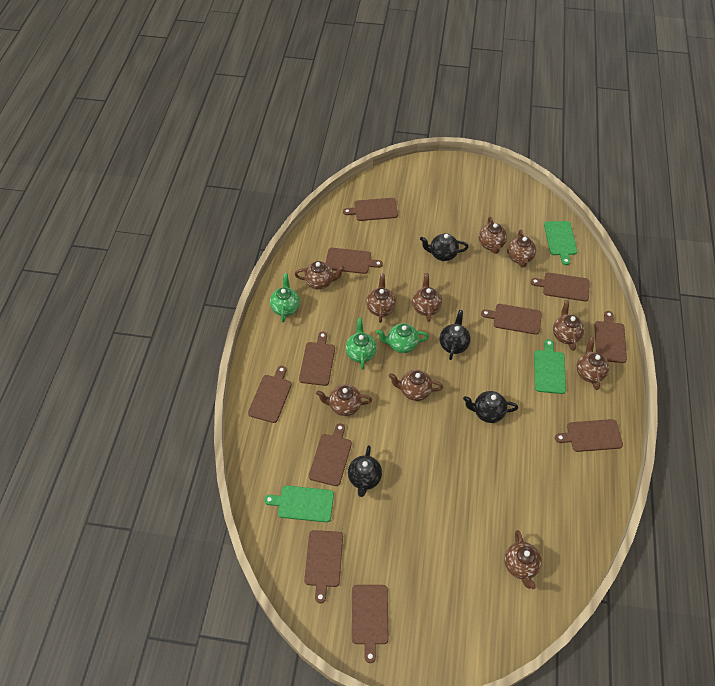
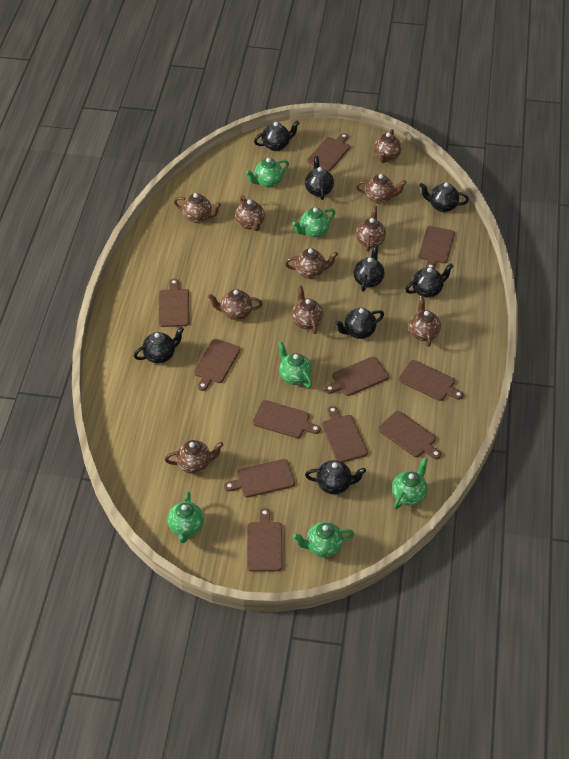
black teapot: 4 -> 8
green cutting board: 3 -> 0
green teapot: 3 -> 6

